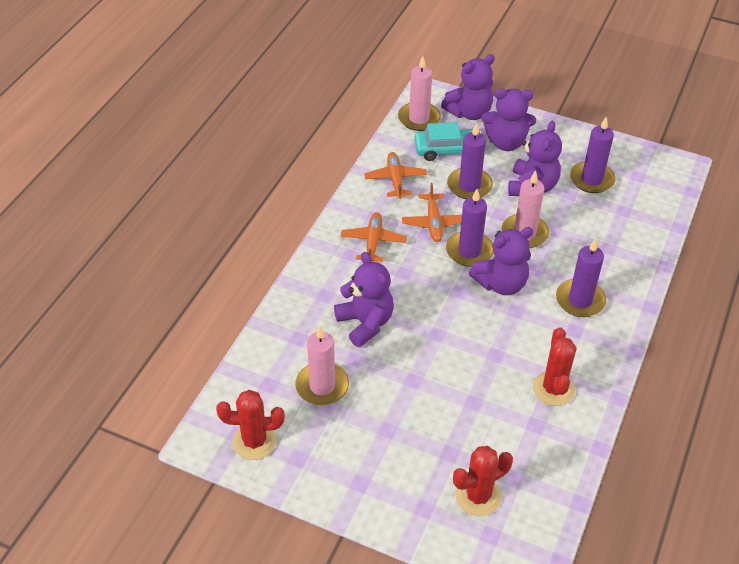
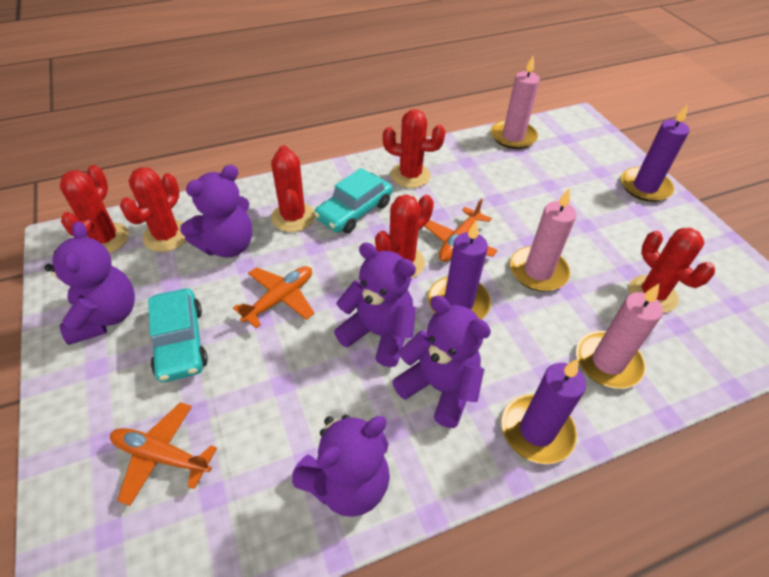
purple candle: 4 -> 3
red cactus: 3 -> 6
turquoise car: 1 -> 2

